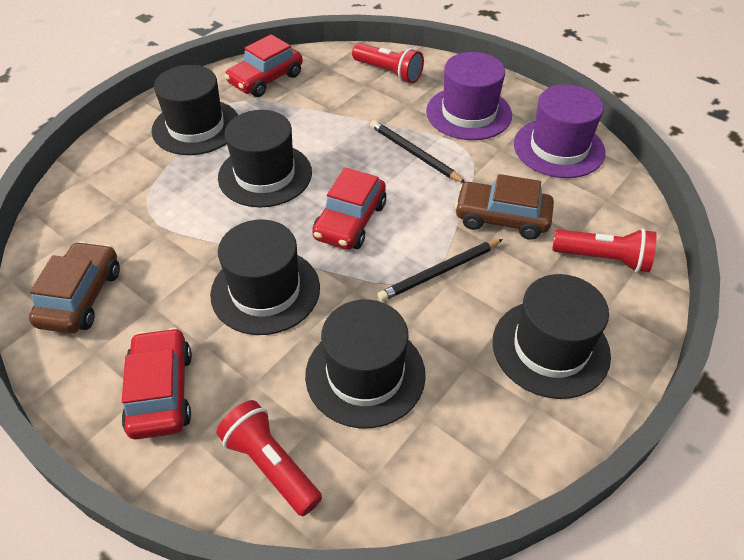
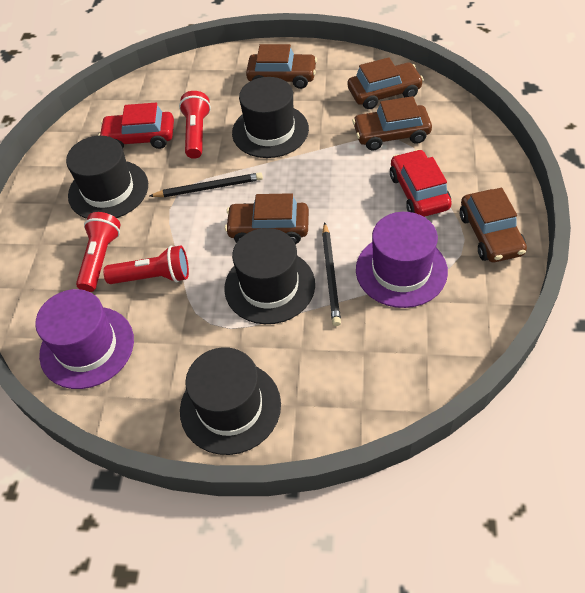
black hat: 5 -> 4
brown car: 2 -> 5
red car: 3 -> 2

